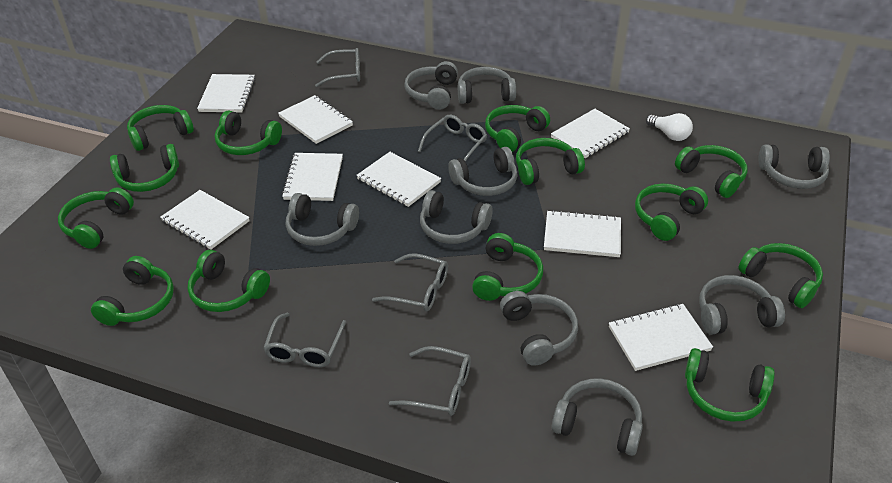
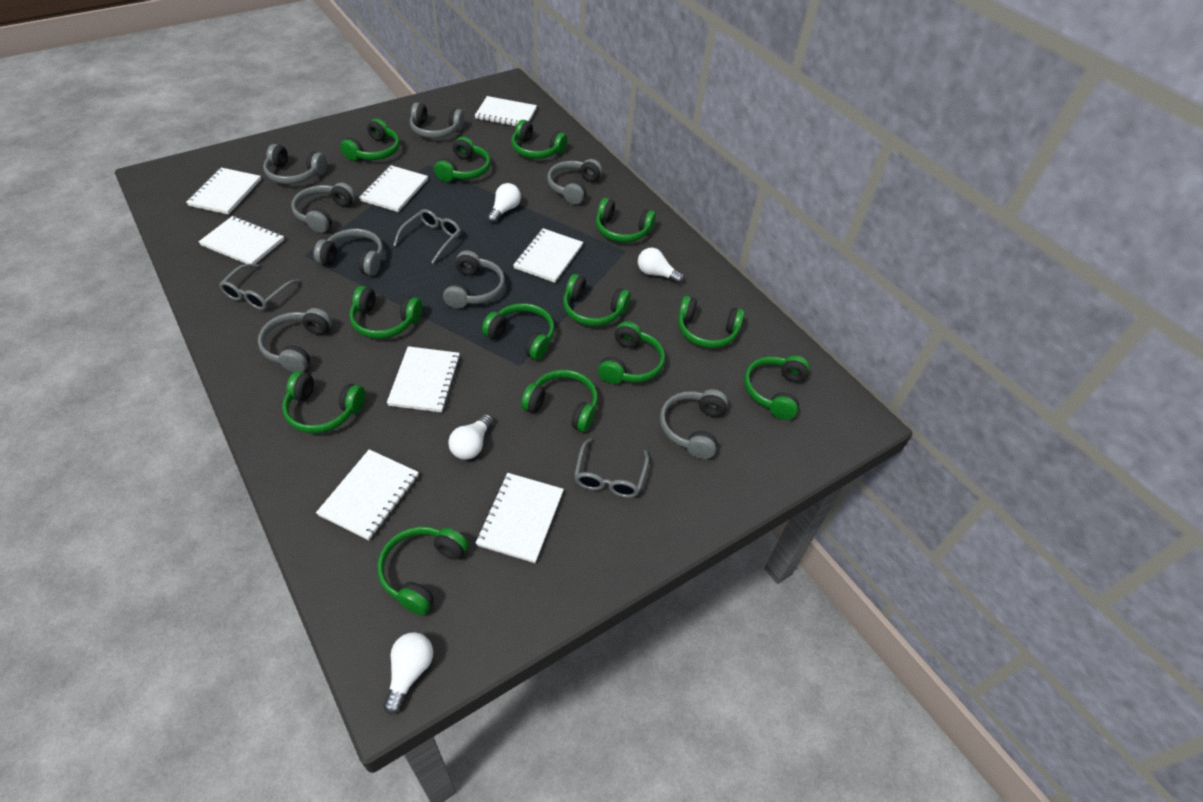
grey glasses: 5 -> 3
grey headphones: 9 -> 8
white light bulb: 1 -> 4

